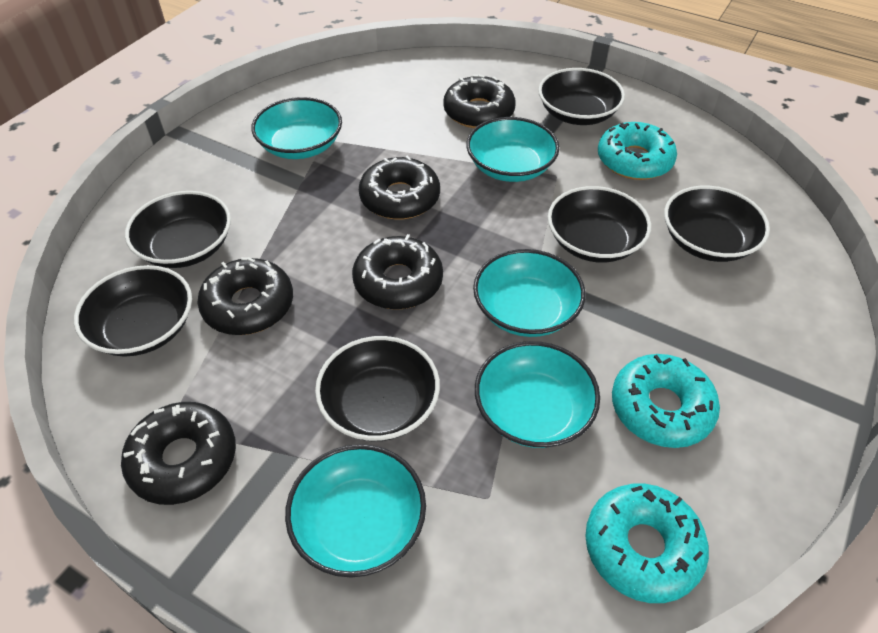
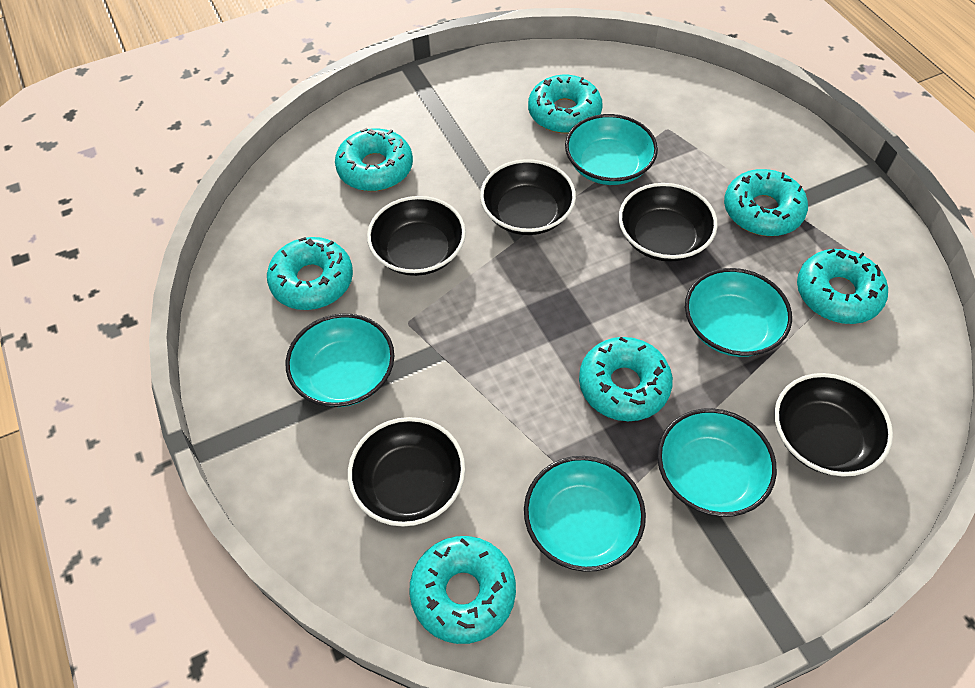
black bowl: 6 -> 5
black donut: 5 -> 0
turquoise donut: 3 -> 7

